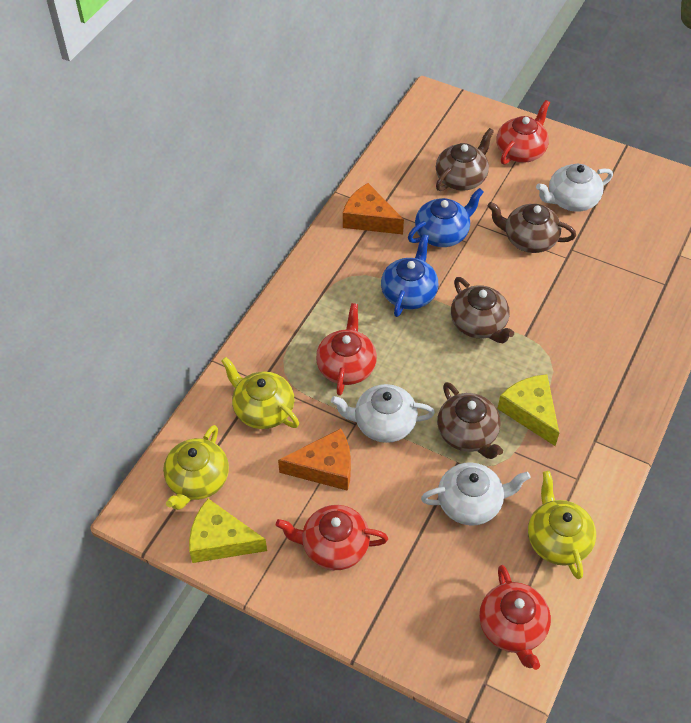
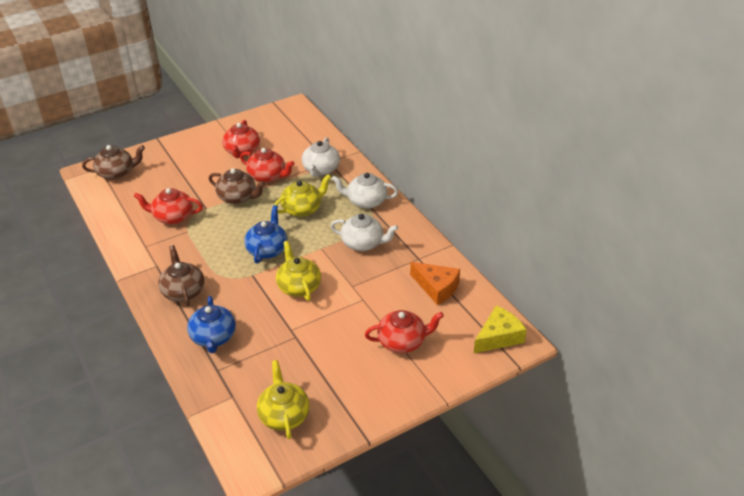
brown teapot: 4 -> 3
orange cheese: 2 -> 1
yellow cheese: 2 -> 1

